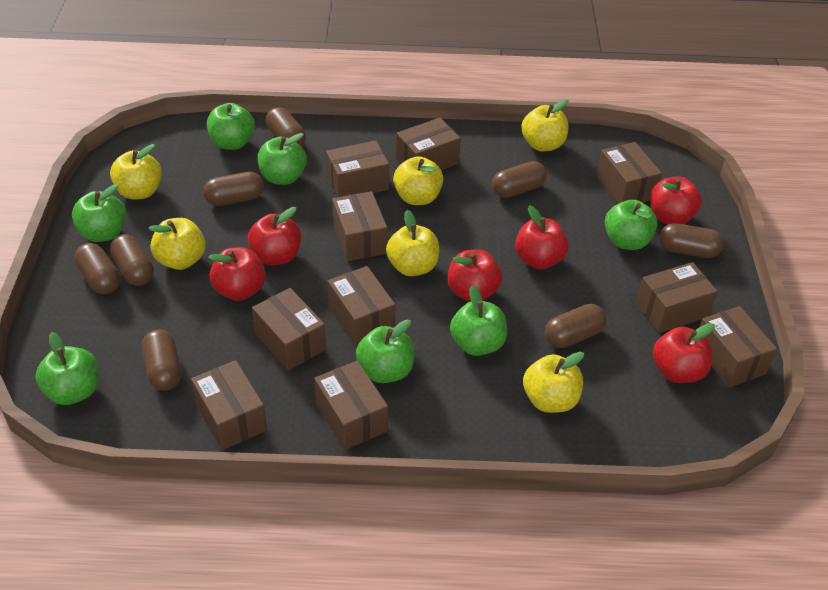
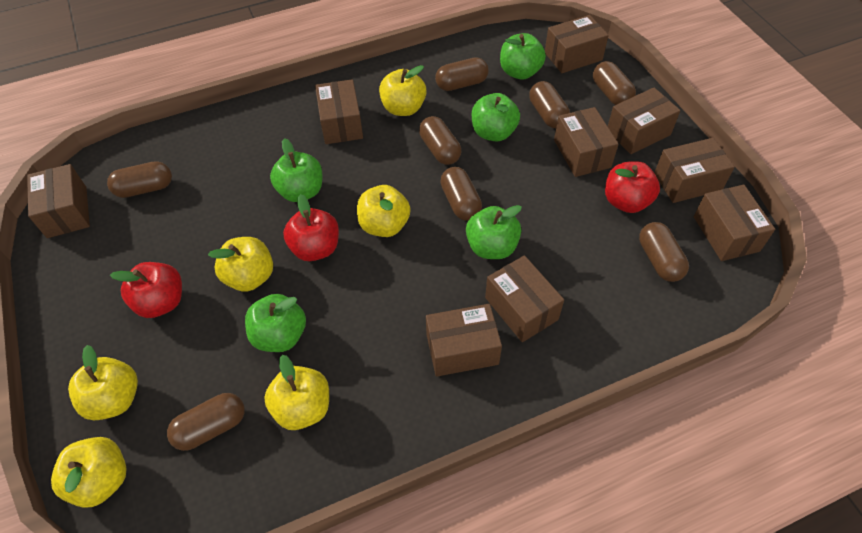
brown box: 10 -> 9
green apple: 7 -> 5
red apple: 6 -> 3

